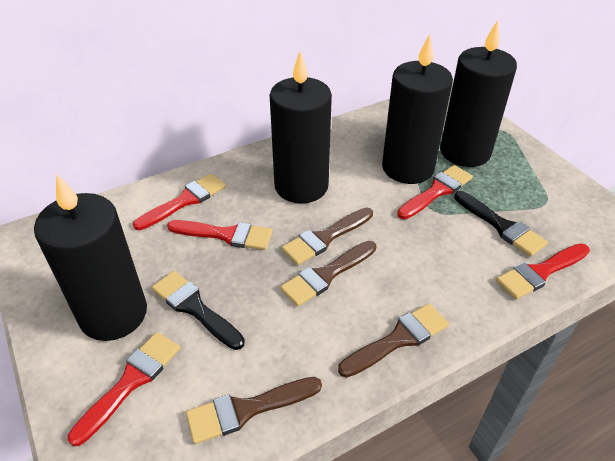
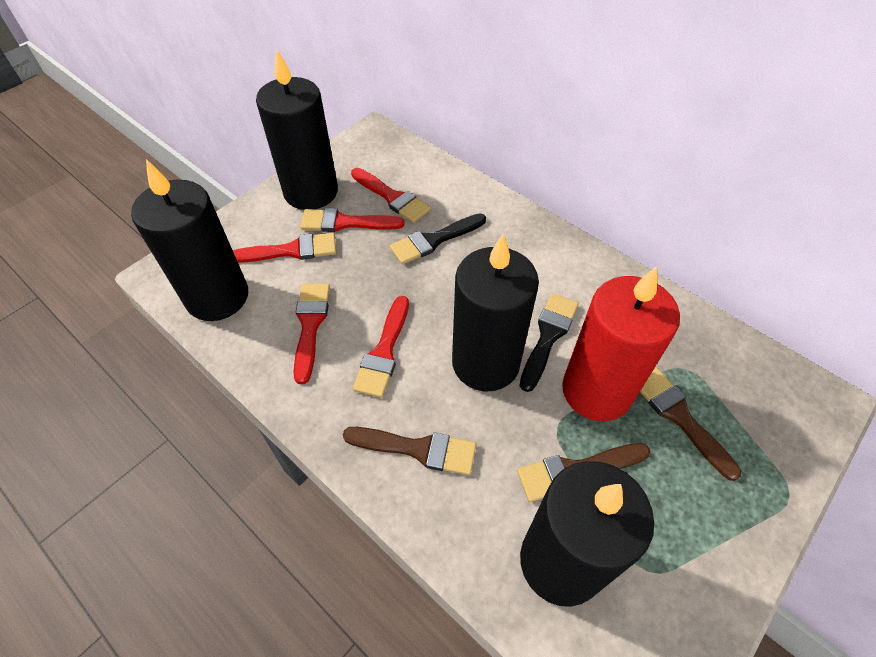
brown brush: 4 -> 3
red candle: 0 -> 1

